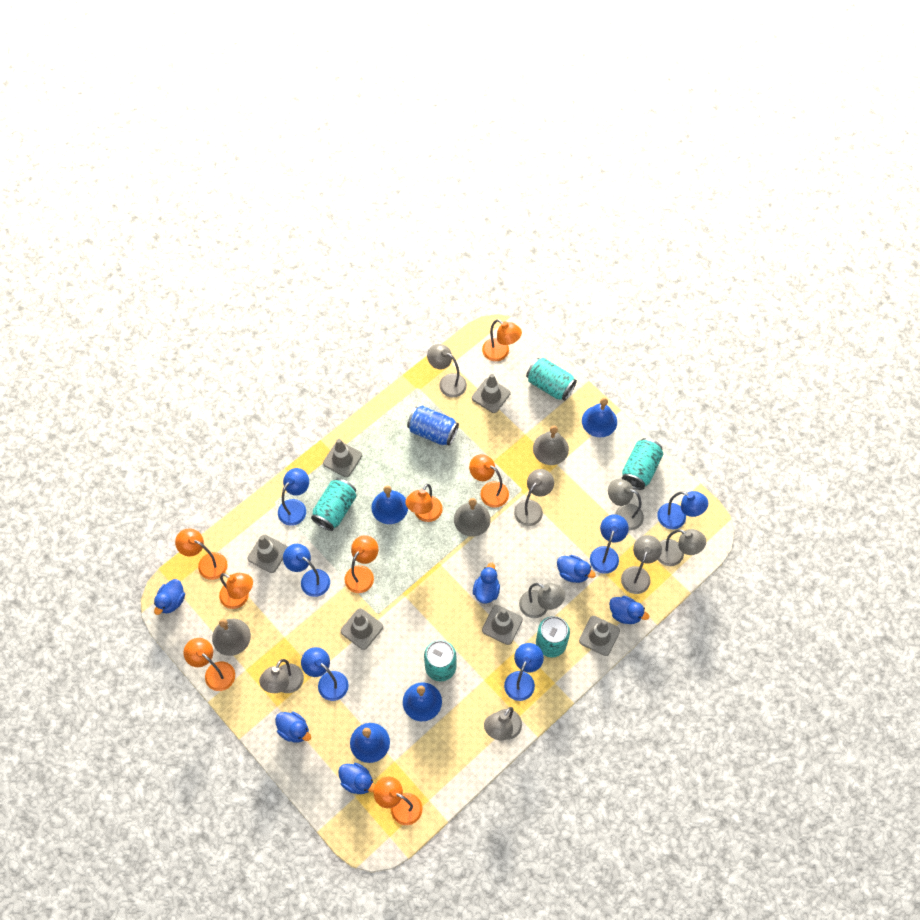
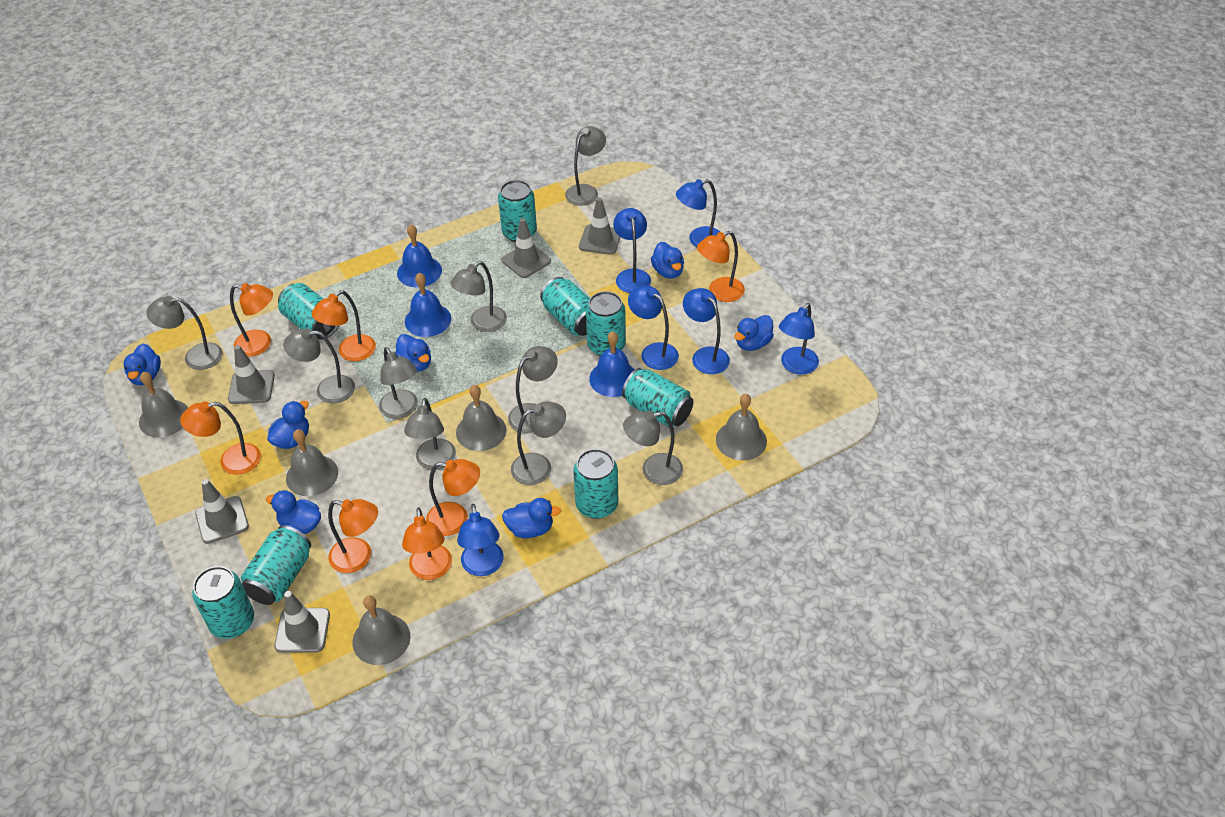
blue bell: 4 -> 3
blue can: 1 -> 0
blue duck: 6 -> 7
grey bell: 3 -> 5
grey lamp: 8 -> 9
grey traffic cone: 6 -> 5
orange lamp: 8 -> 7
turquoise can: 5 -> 8

